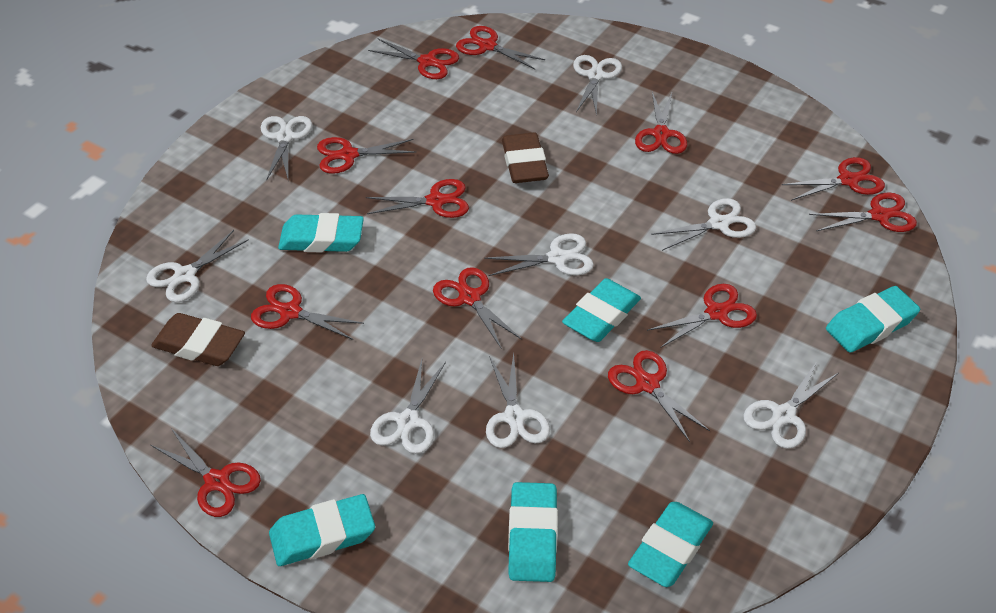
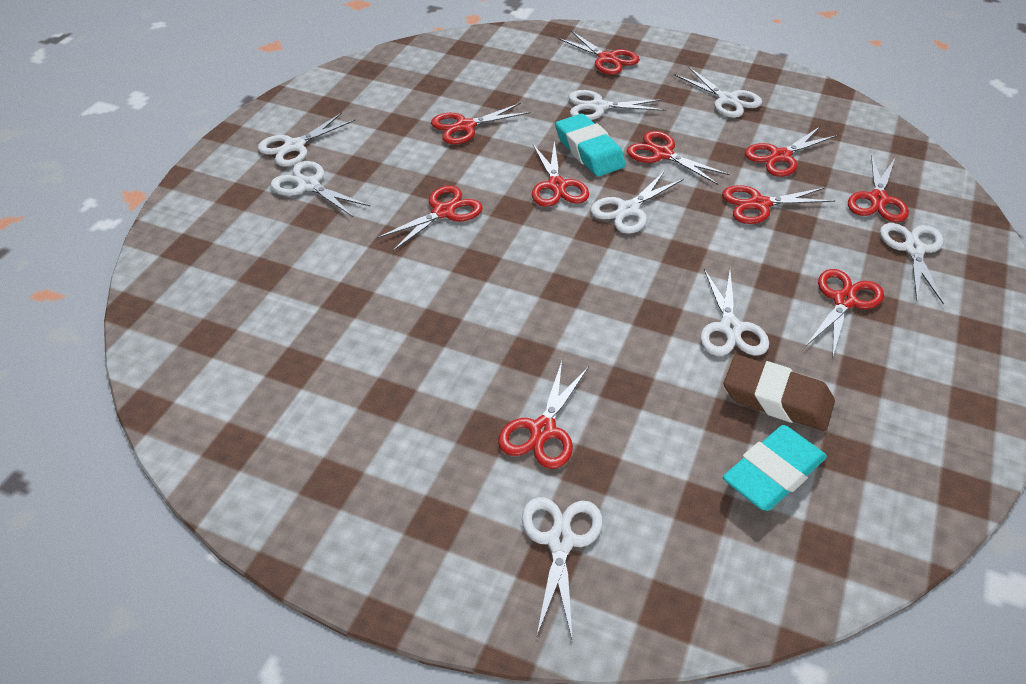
brown eraser: 2 -> 1
red scissors: 12 -> 10
turquoise eraser: 6 -> 2

